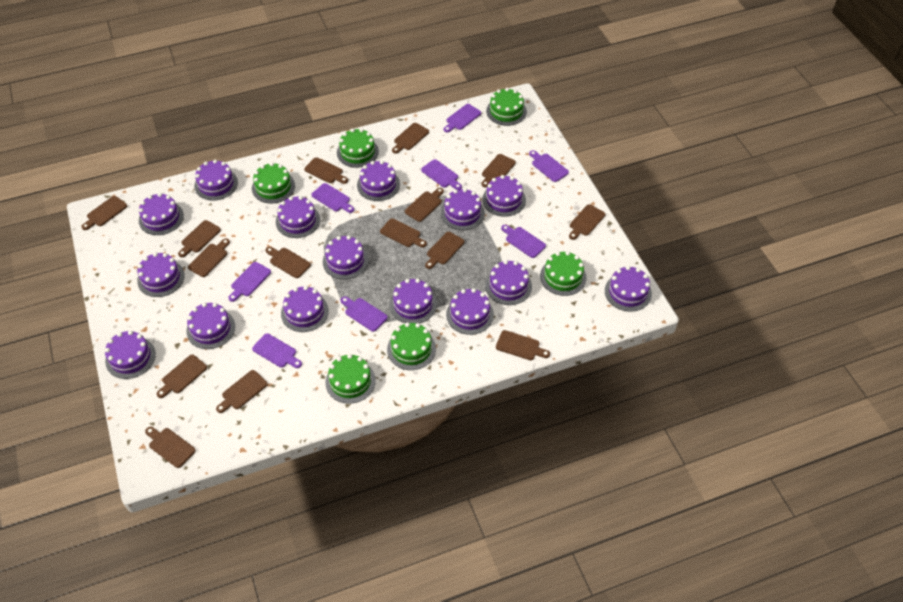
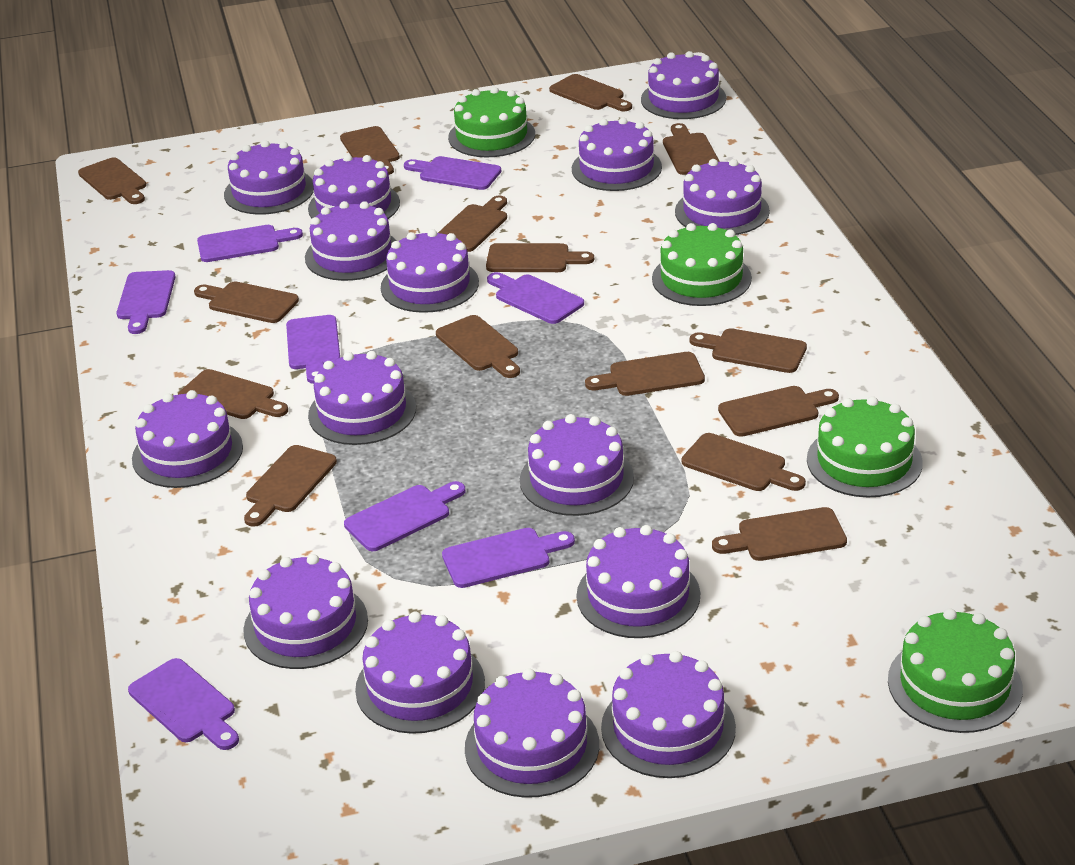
green cake: 6 -> 4

